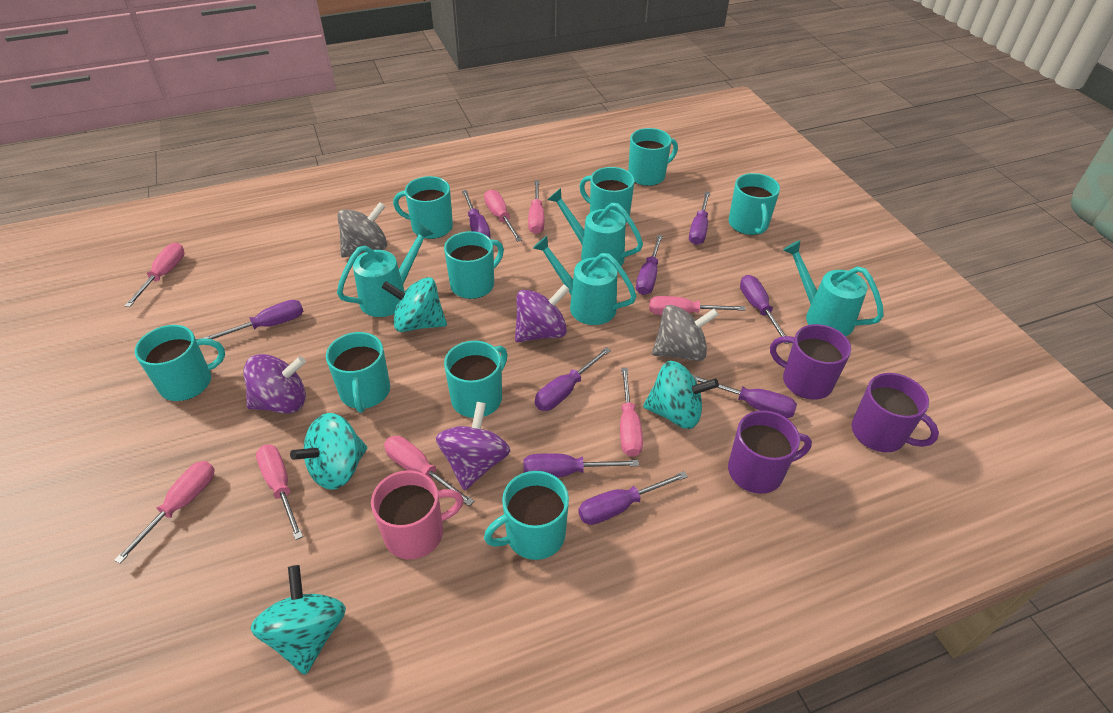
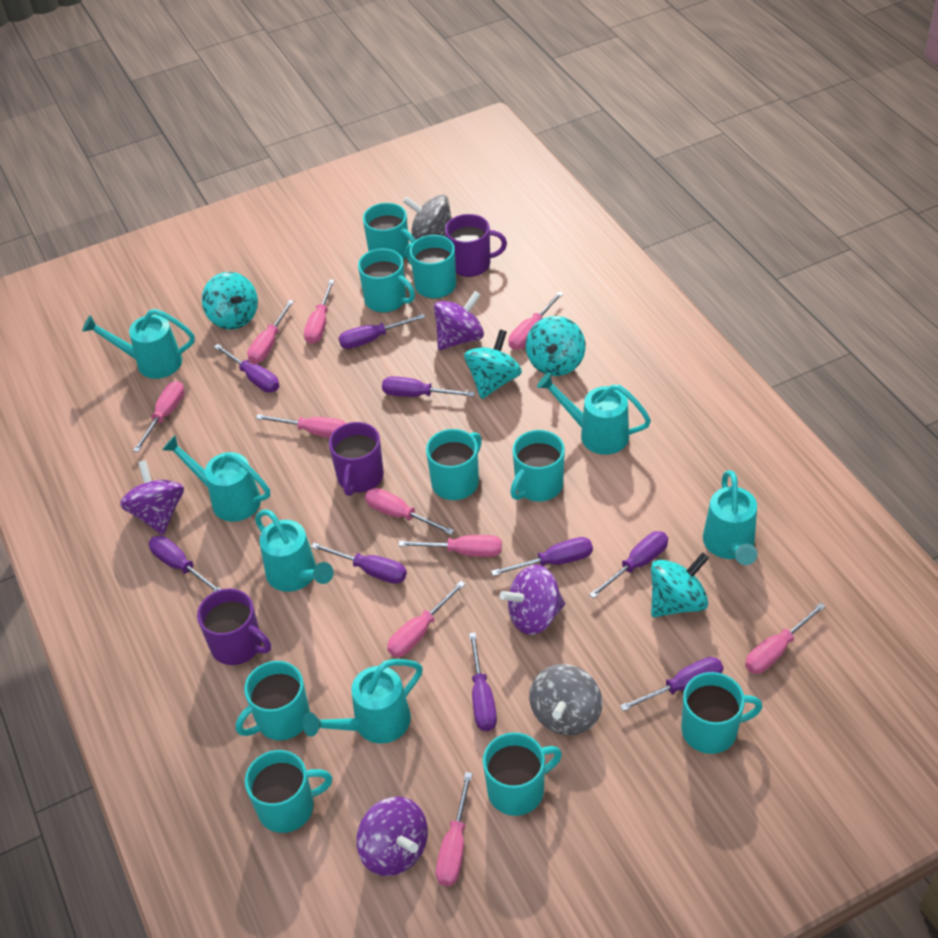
pink mug: 1 -> 0
pink screwdriver: 8 -> 10
purple spinning top: 3 -> 4
turquoise watering can: 4 -> 6

